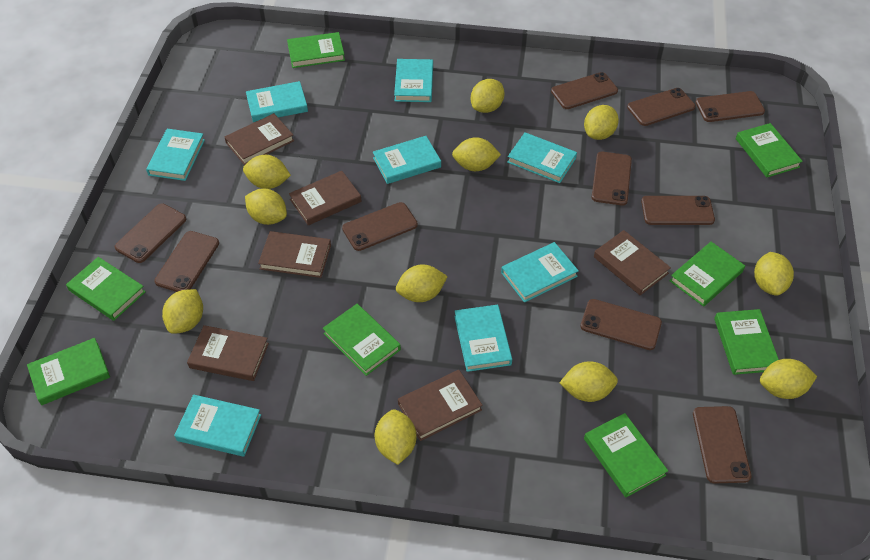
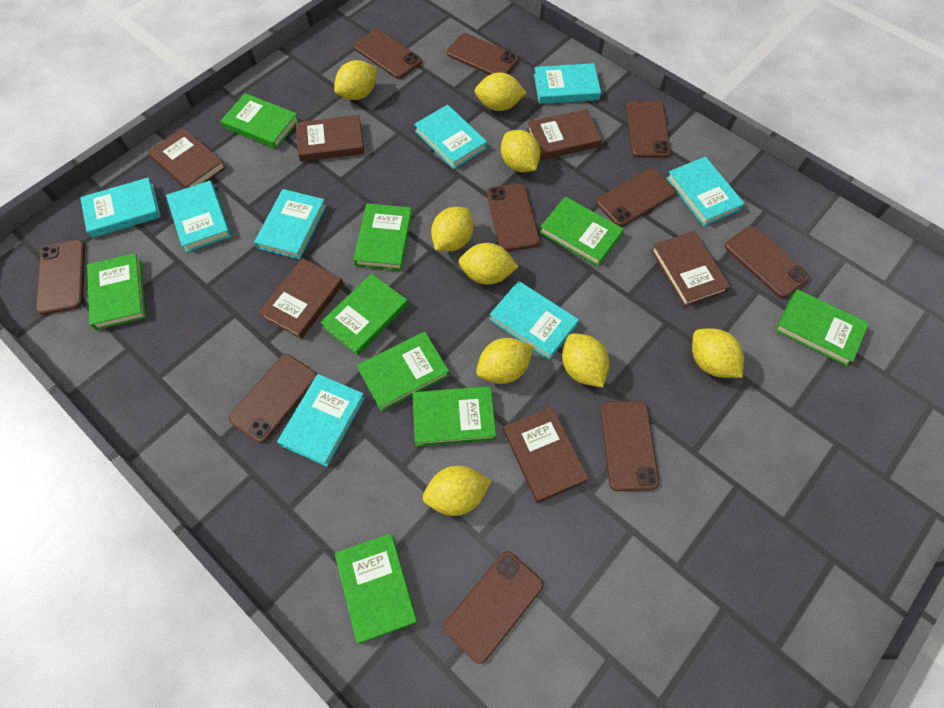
green book: 8 -> 9
yellow lemon: 11 -> 9

